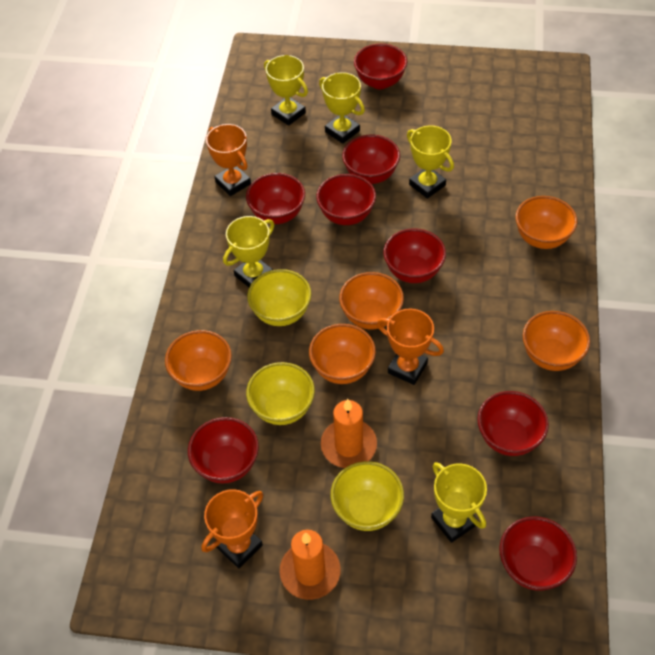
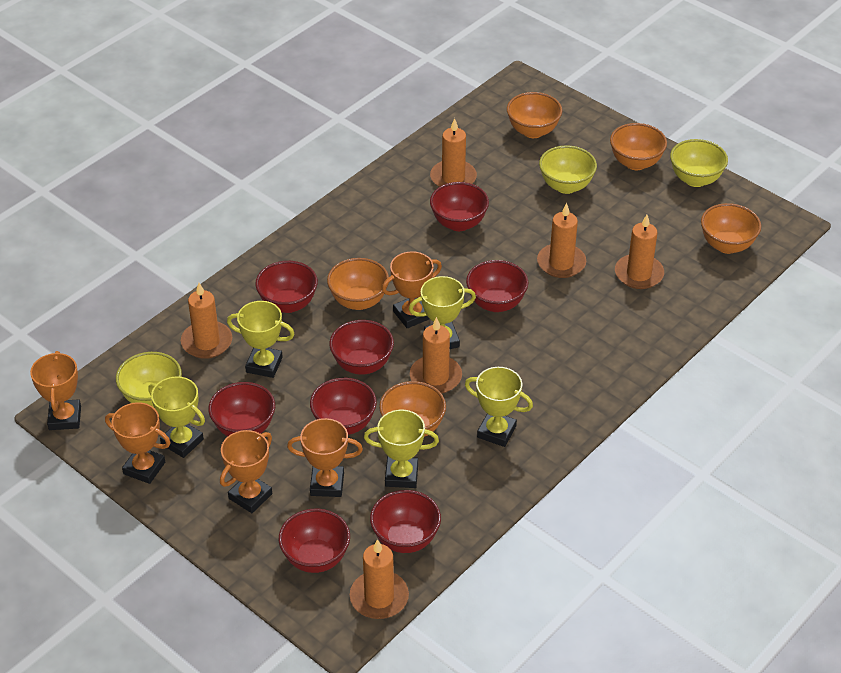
orange candle: 2 -> 6
orange trophy: 3 -> 5

